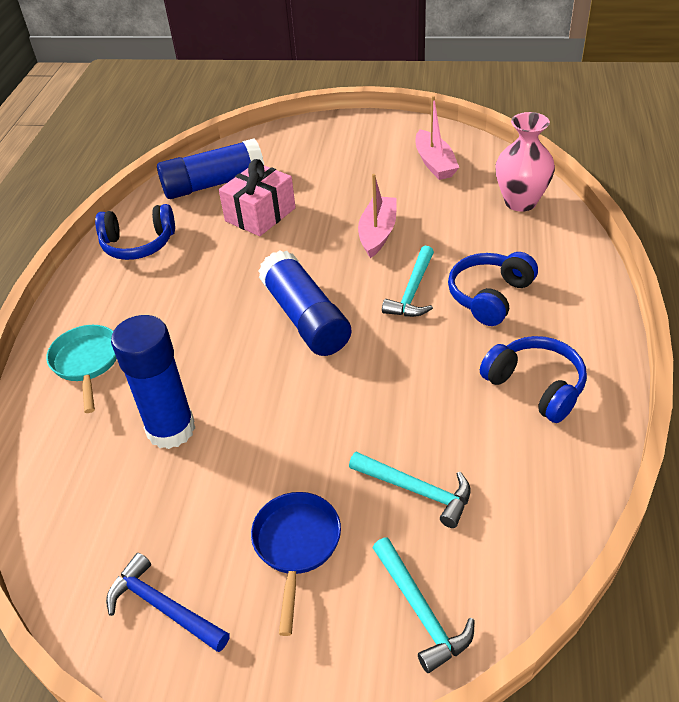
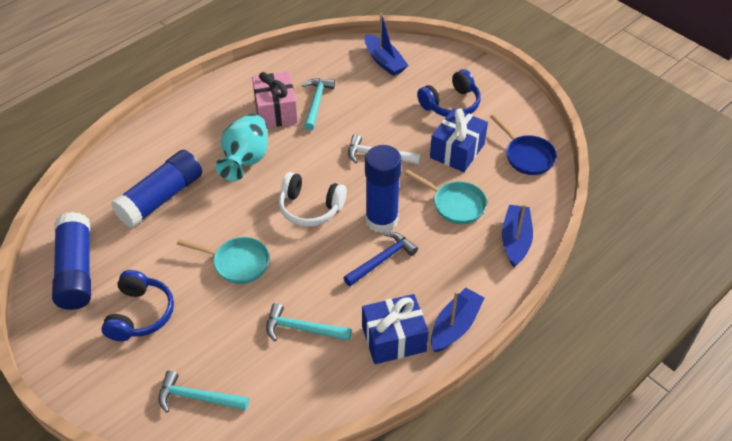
blue boat: 0 -> 3
blue gift: 0 -> 2
blue headphones: 3 -> 2
pink boat: 2 -> 0
pink vase: 1 -> 0
turquoise pan: 1 -> 2
turquoise vase: 0 -> 1
white hammer: 0 -> 1
white headphones: 0 -> 1

